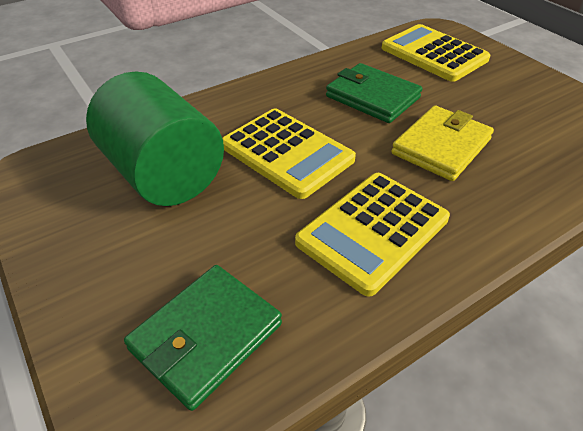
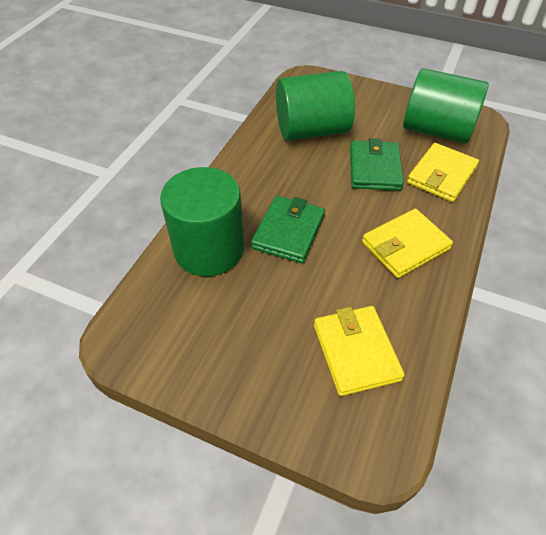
green cylinder: 1 -> 3
yellow calculator: 3 -> 0
yellow wallet: 1 -> 3

